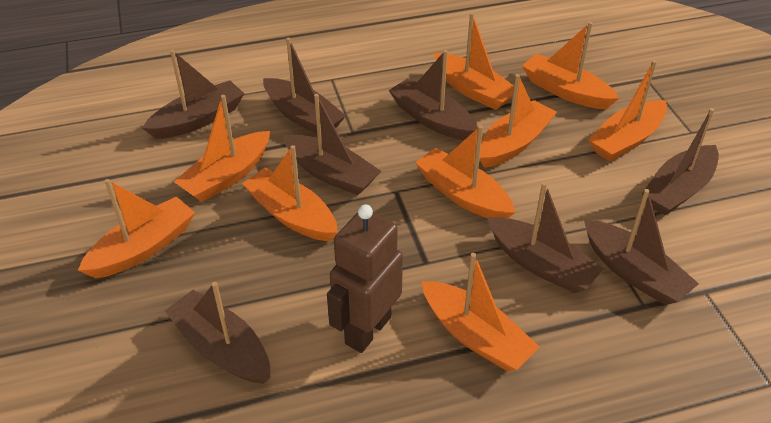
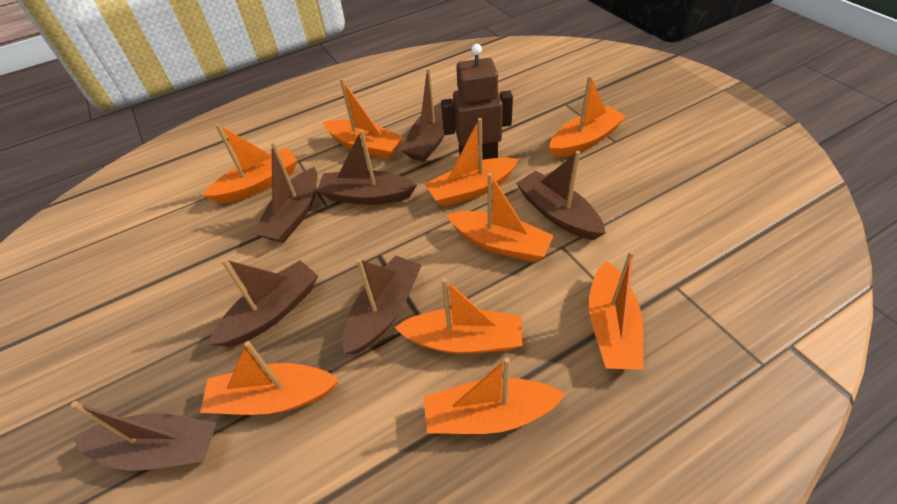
brown boat: 8 -> 7

